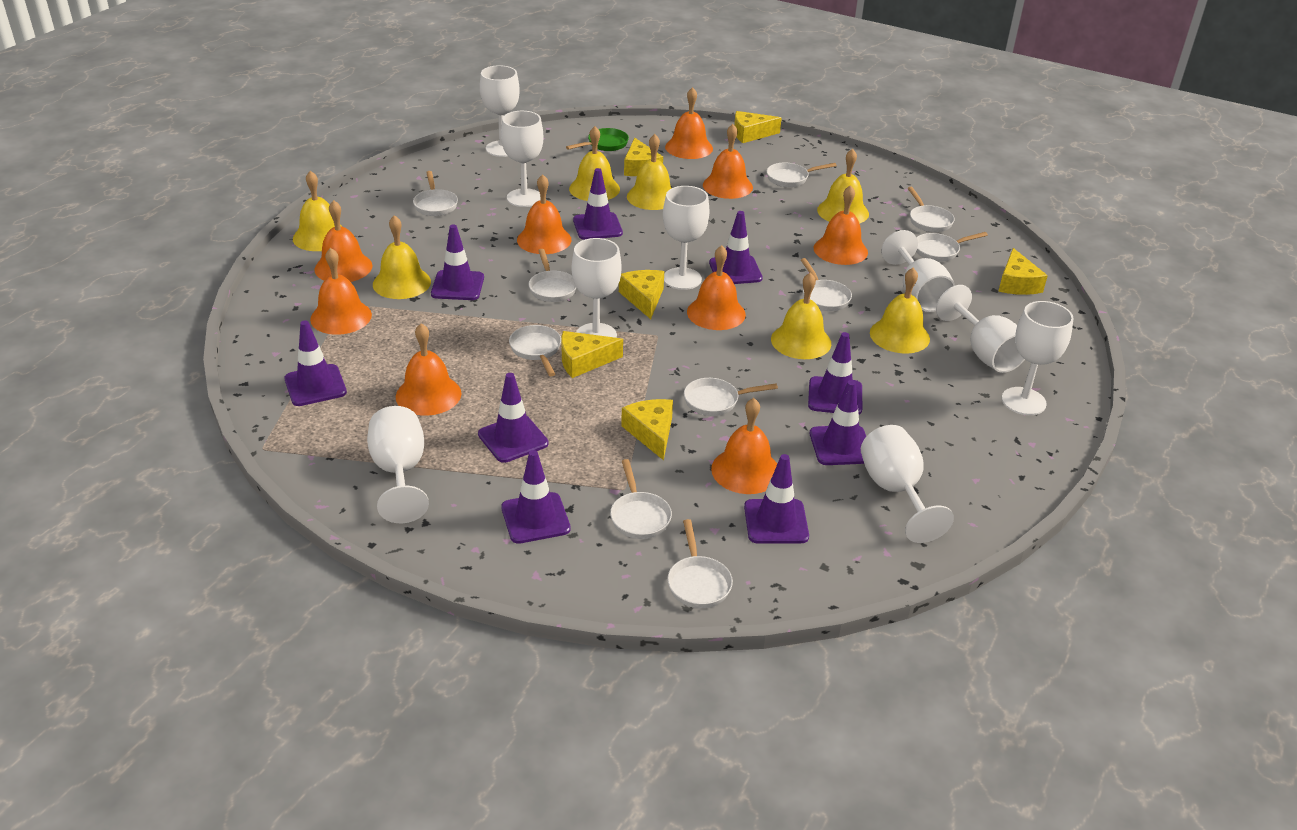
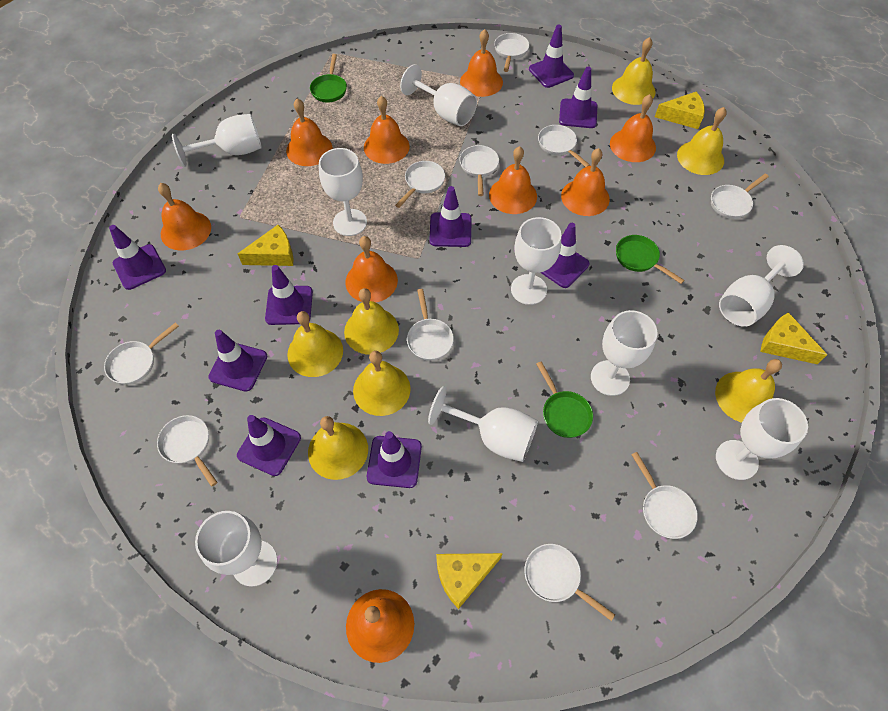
green pan: 1 -> 3
yellow cheese: 6 -> 4

